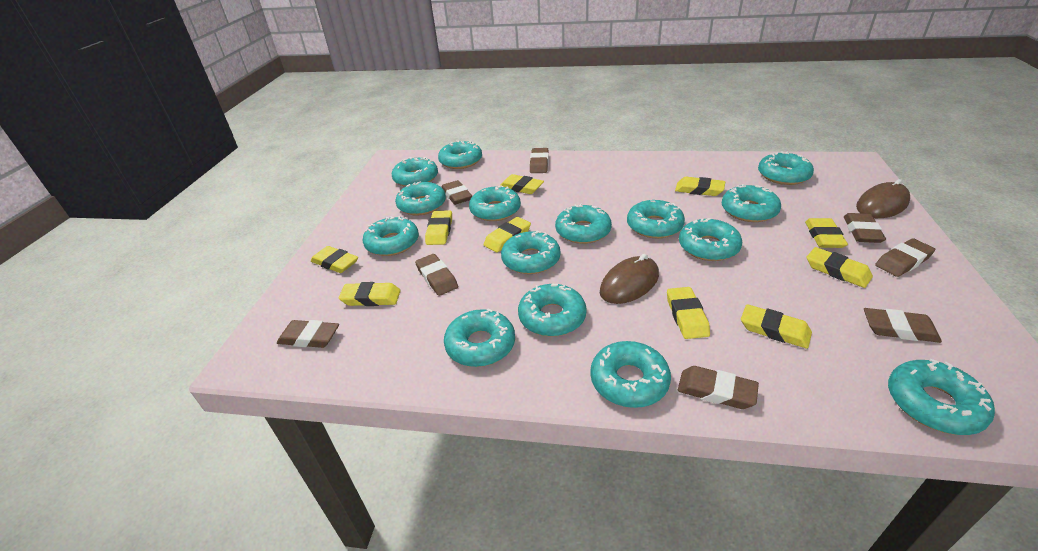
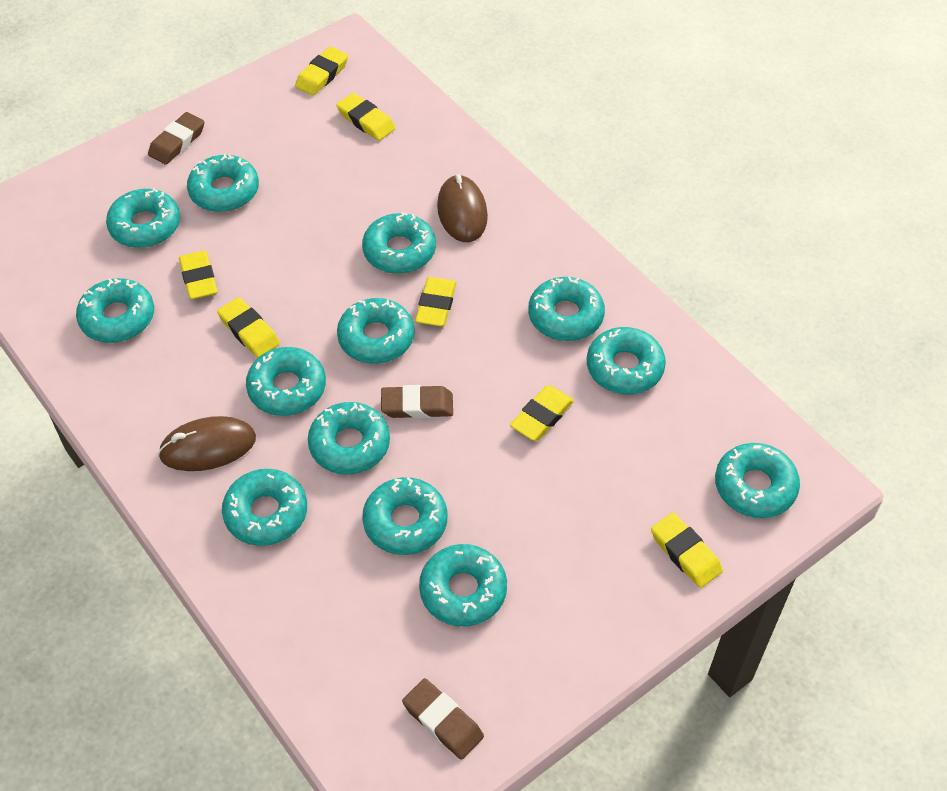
brown eraser: 8 -> 3
turquoise donut: 15 -> 13
yellow eraser: 10 -> 7

